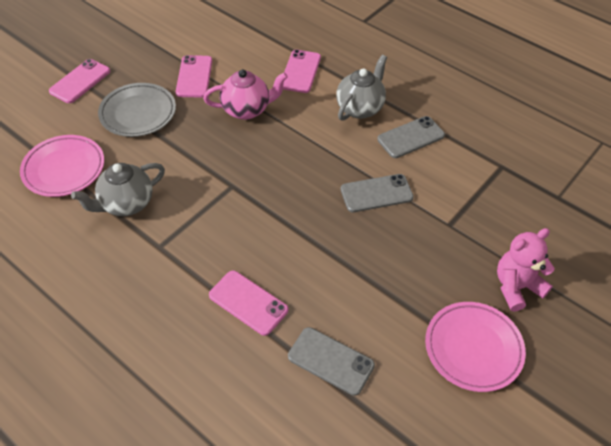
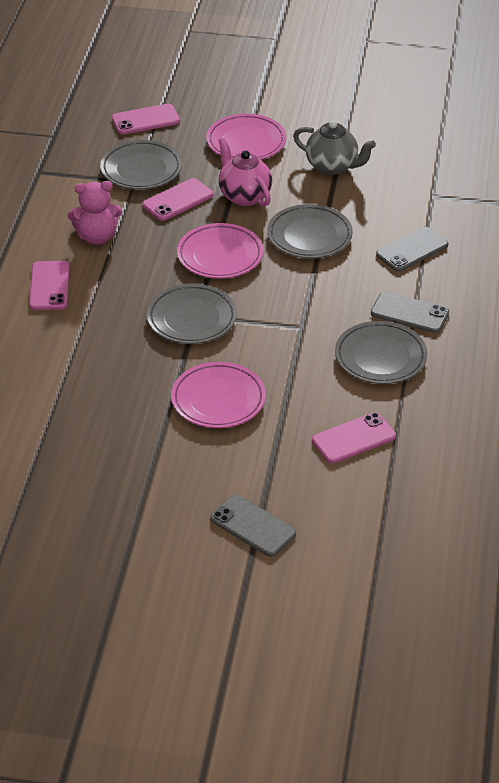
grey plate: 1 -> 4
grey teapot: 2 -> 1
pink plate: 2 -> 3

